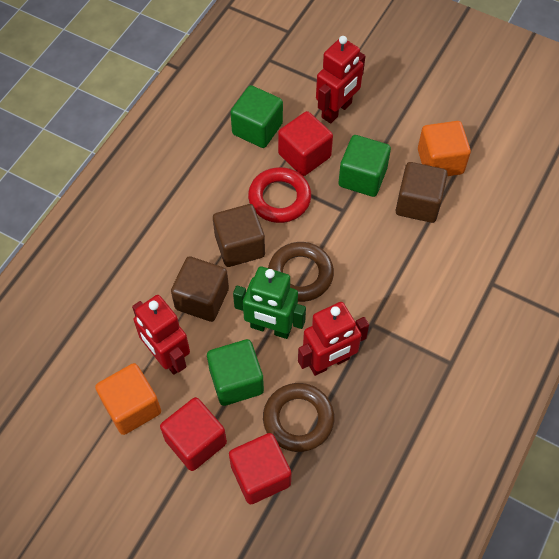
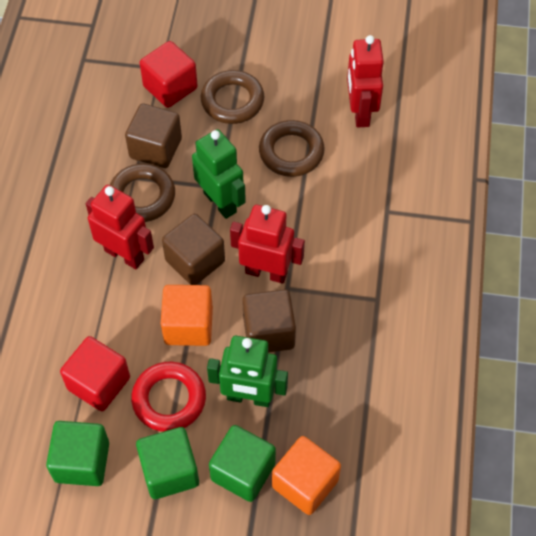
brown ring: 2 -> 3
green robot: 1 -> 2
red cube: 3 -> 2

